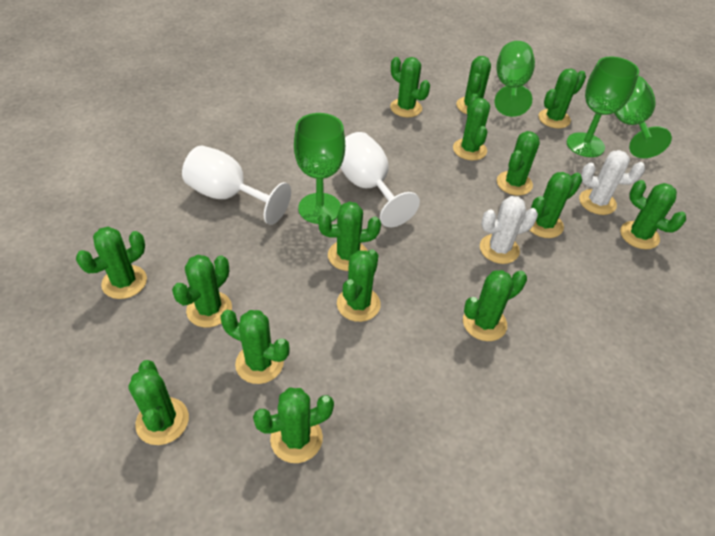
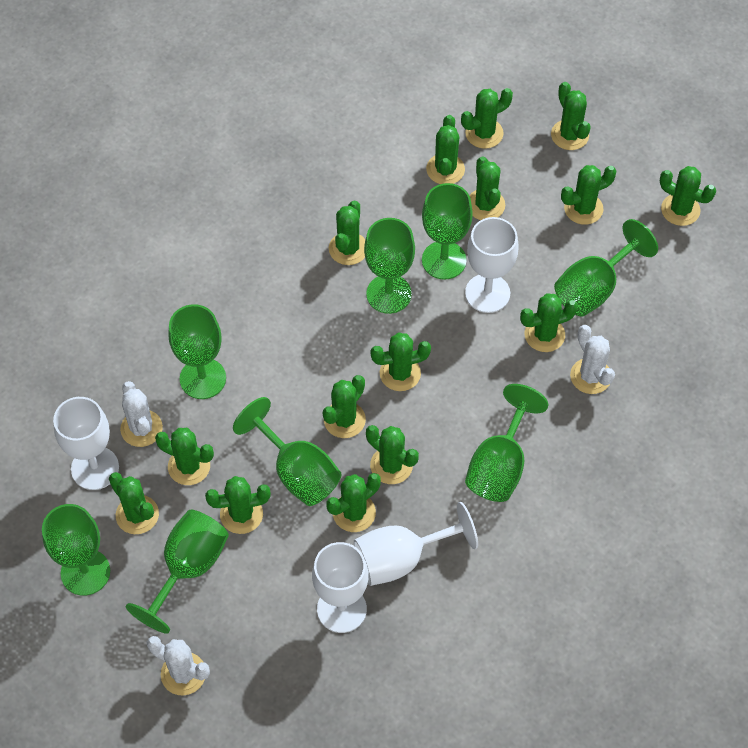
green goblet: 4 -> 8
white cactus: 2 -> 3
white goblet: 2 -> 4

